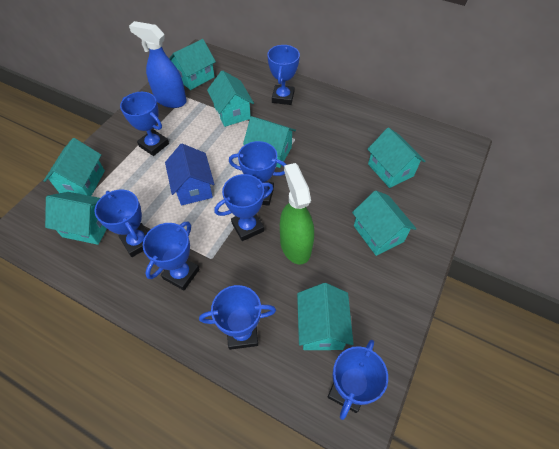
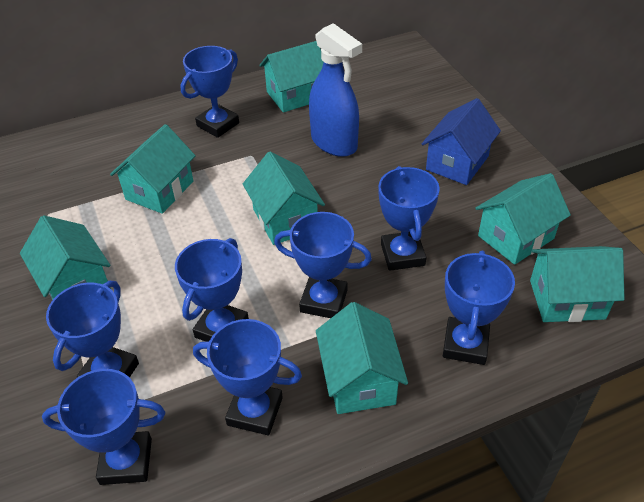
green spray bottle: 1 -> 0
turquoise house: 8 -> 7

